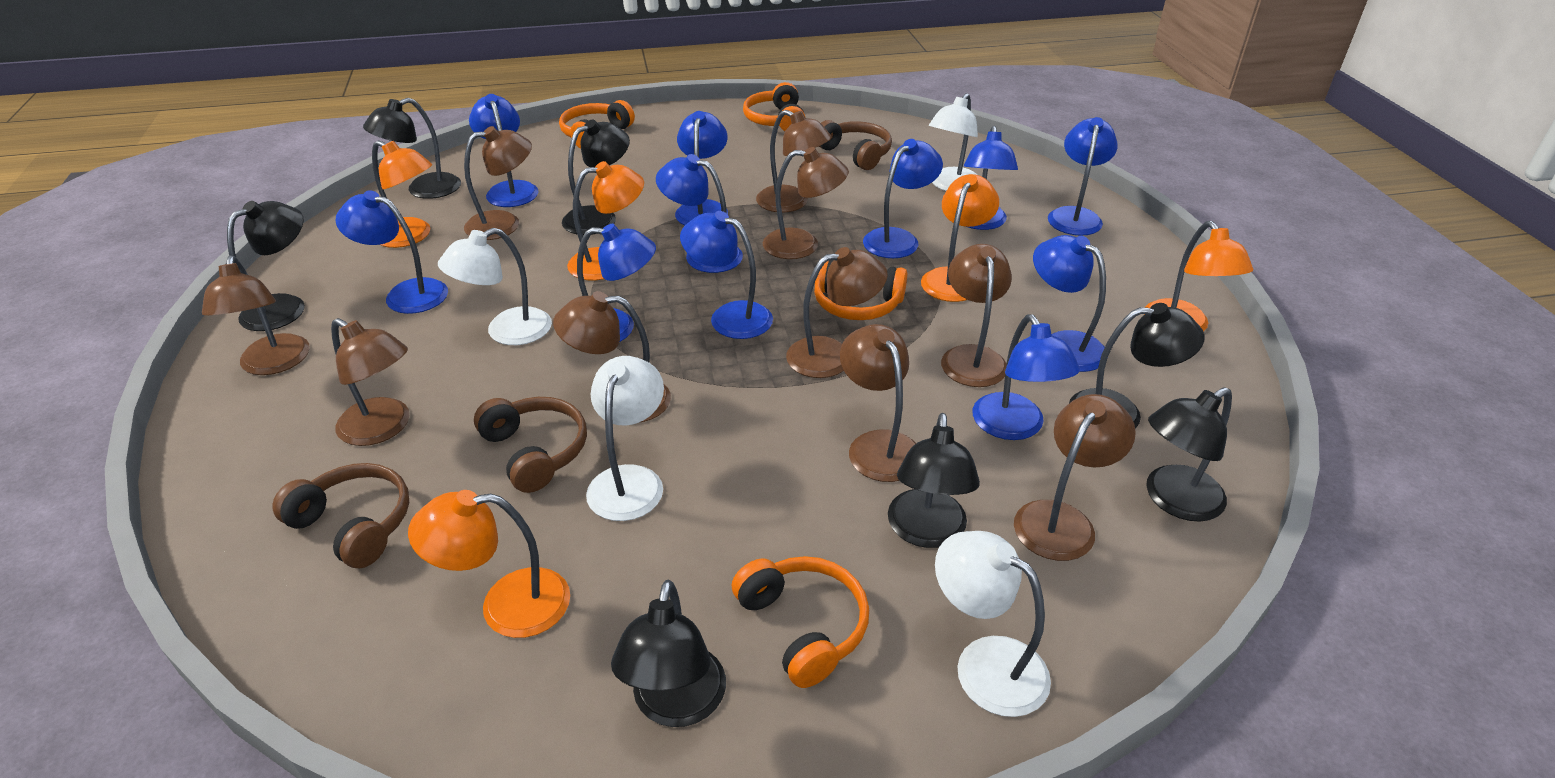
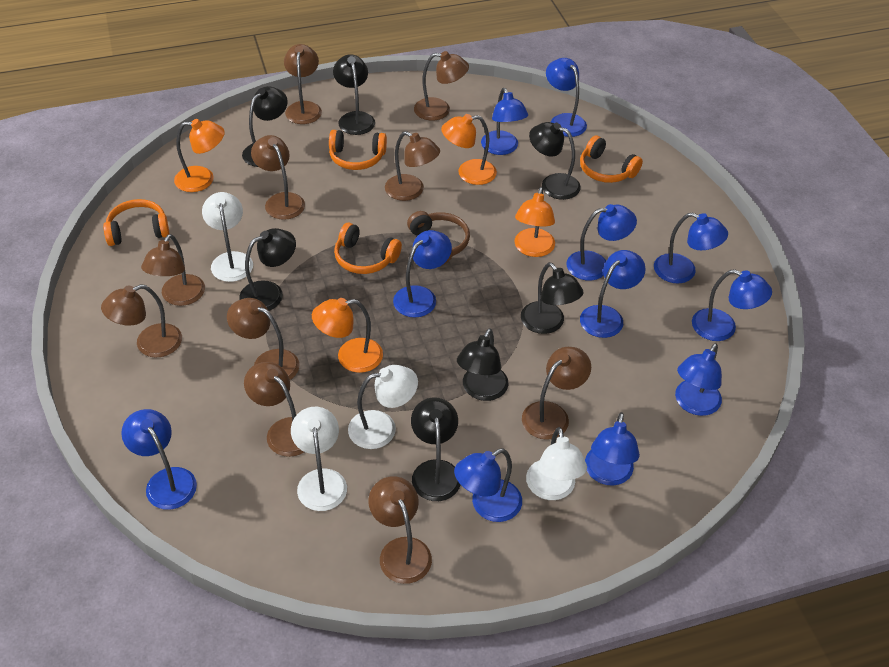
brown headphones: 3 -> 1
orange lamp: 5 -> 4

